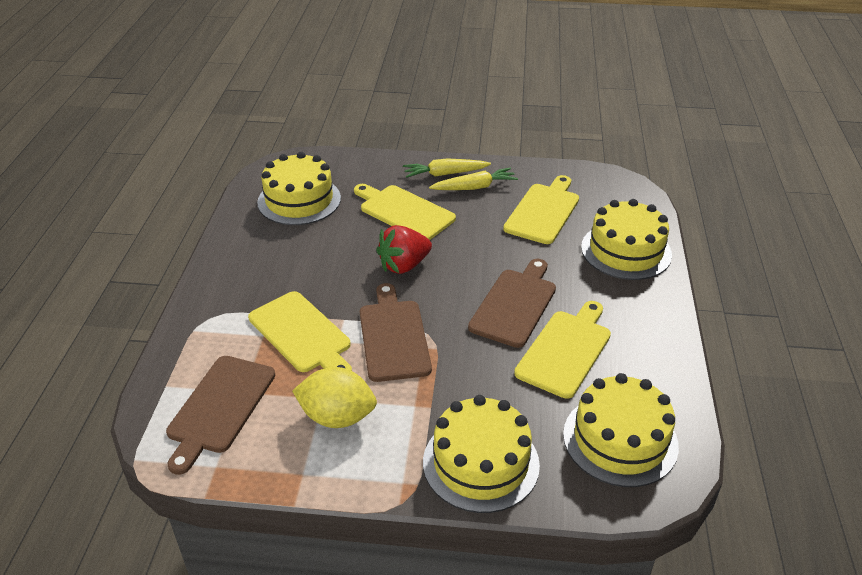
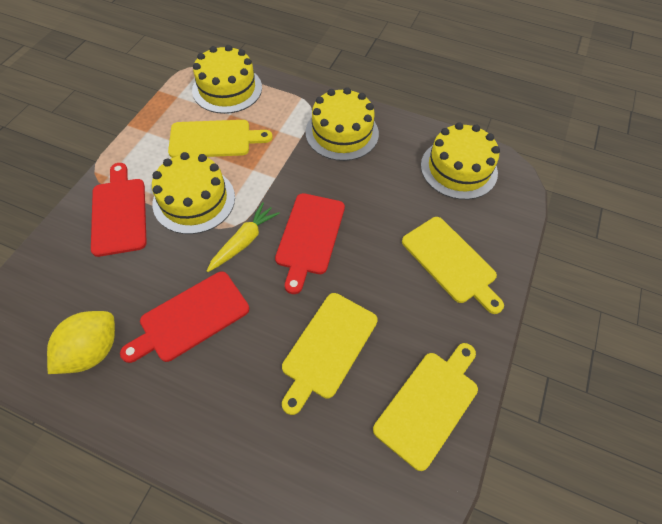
brown cutting board: 3 -> 0
red cutting board: 0 -> 3
red strawberry: 1 -> 0
yellow carrot: 2 -> 1

